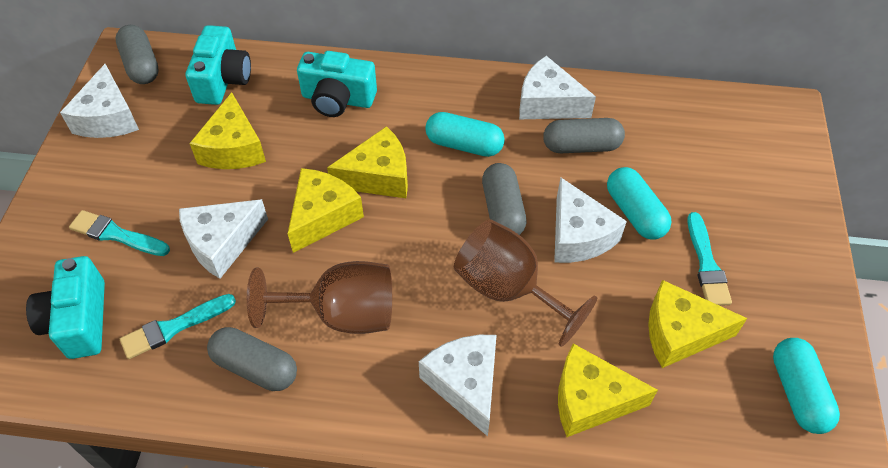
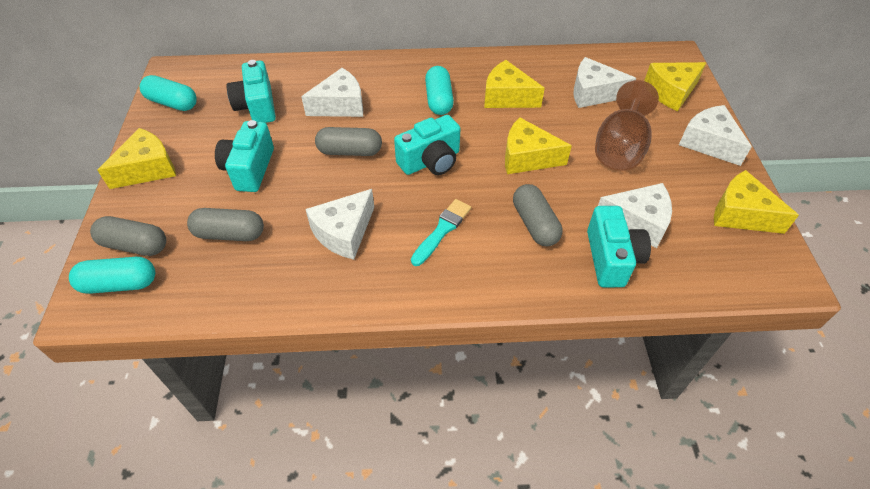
brown goblet: 2 -> 1
turquoise brush: 3 -> 1
turquoise camera: 3 -> 4

